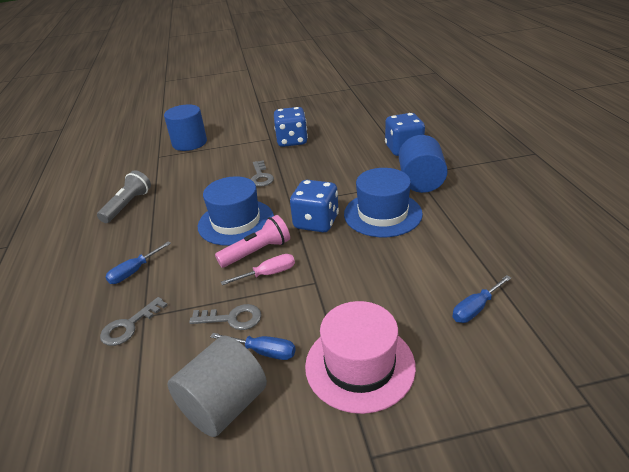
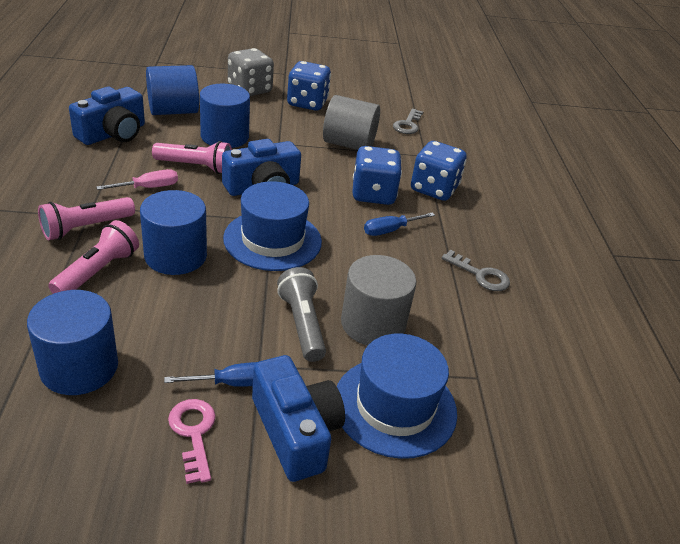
blue camera: 0 -> 3
blue cylinder: 2 -> 4
blue screwdriver: 3 -> 2
grey cylinder: 1 -> 2
grey dice: 0 -> 1
grey key: 3 -> 2
pink flashlight: 1 -> 3
pink hat: 1 -> 0
pink key: 0 -> 1

